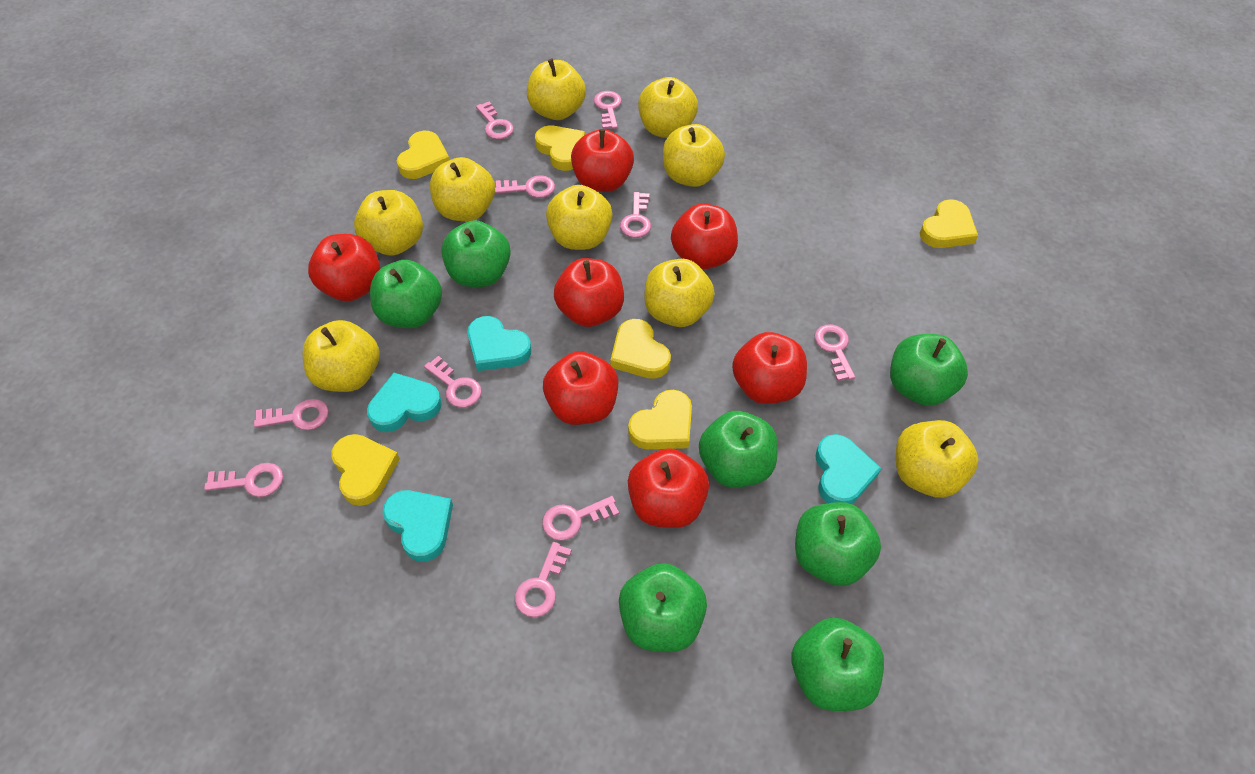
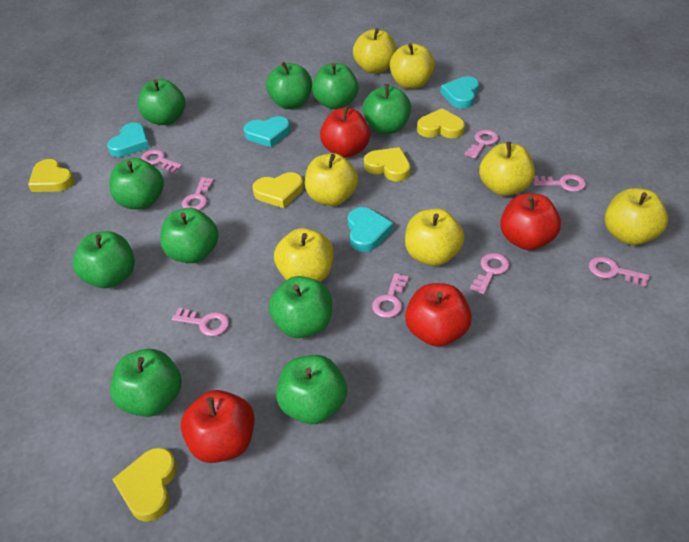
green apple: 7 -> 10
pink key: 10 -> 8
red apple: 7 -> 4
yellow apple: 9 -> 7
yellow heart: 6 -> 5

